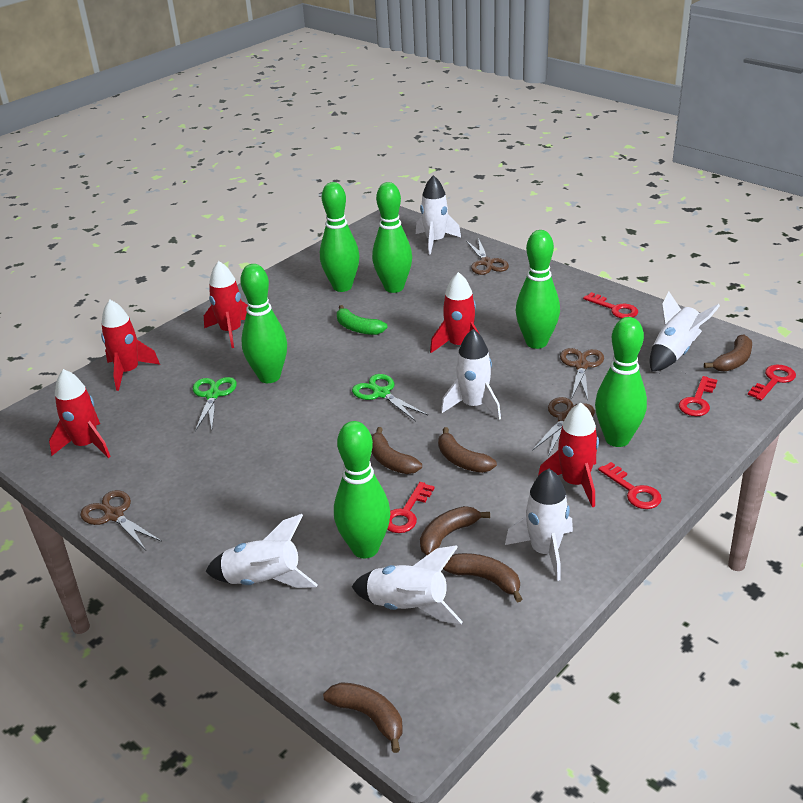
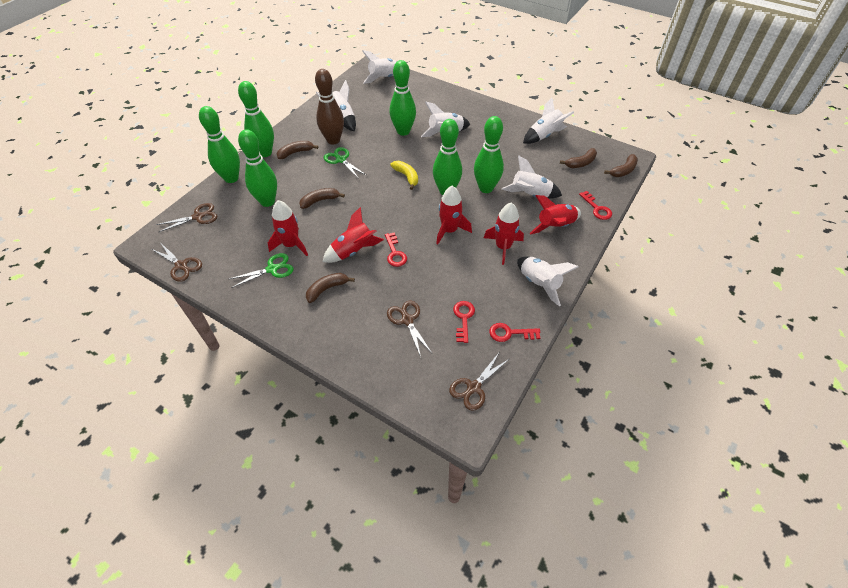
brown banana: 6 -> 5
brown bowling pin: 0 -> 1
green banana: 1 -> 0
red key: 5 -> 4
yellow banana: 0 -> 1

